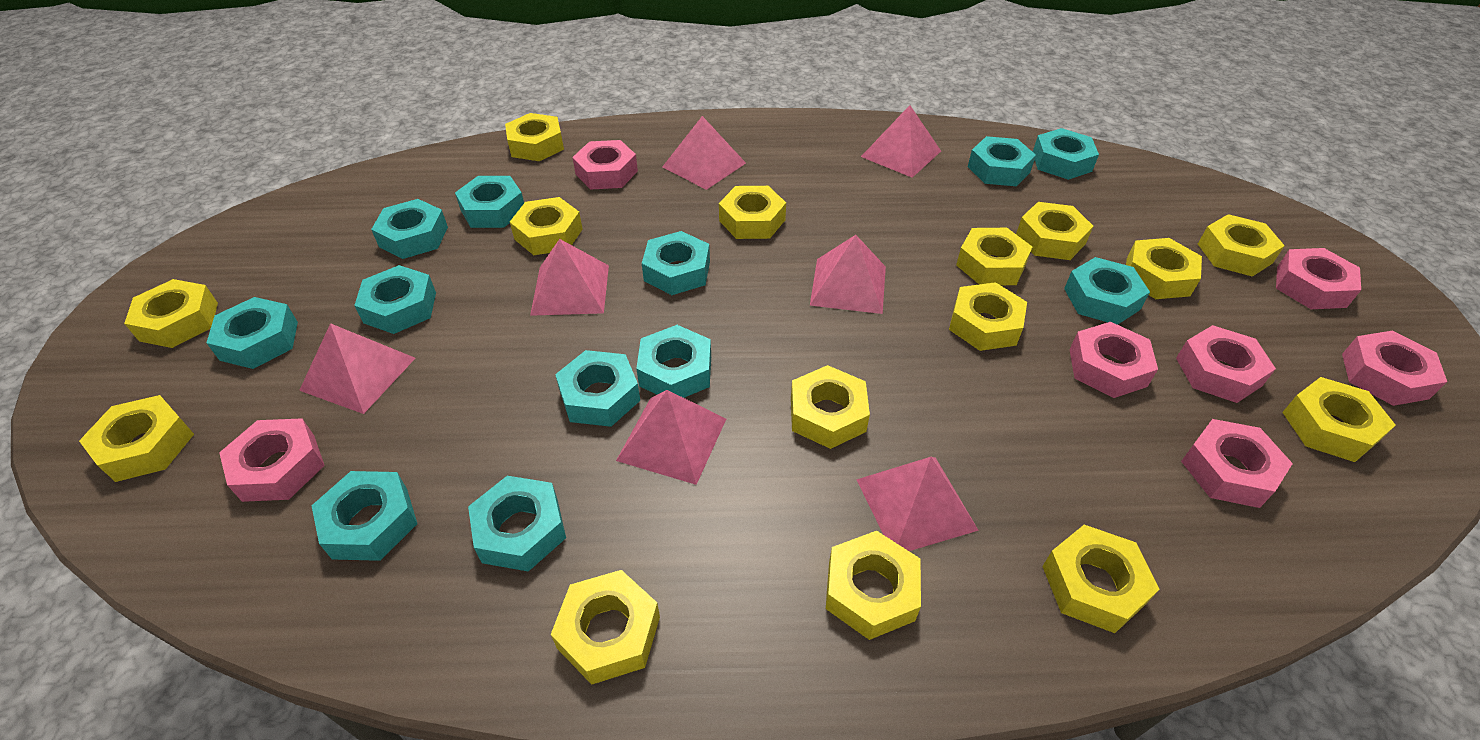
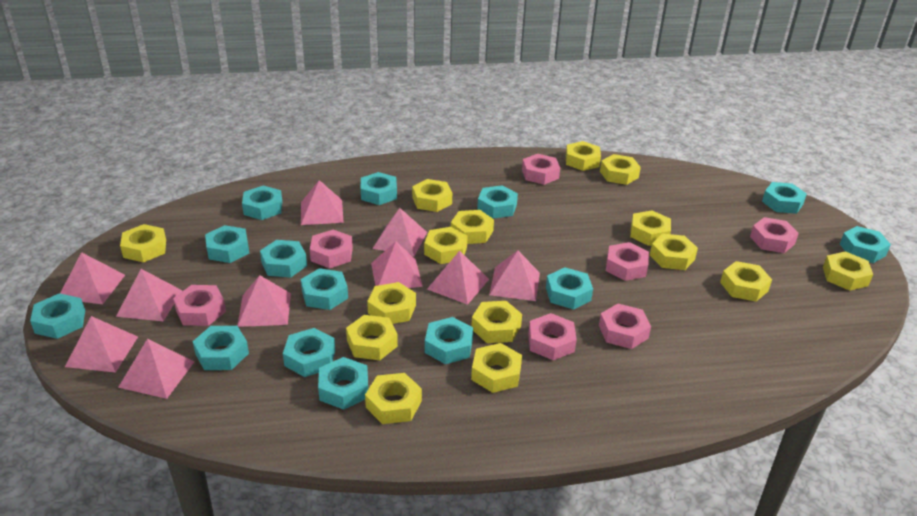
pink pyramid: 7 -> 10
turquoise nut: 12 -> 14

